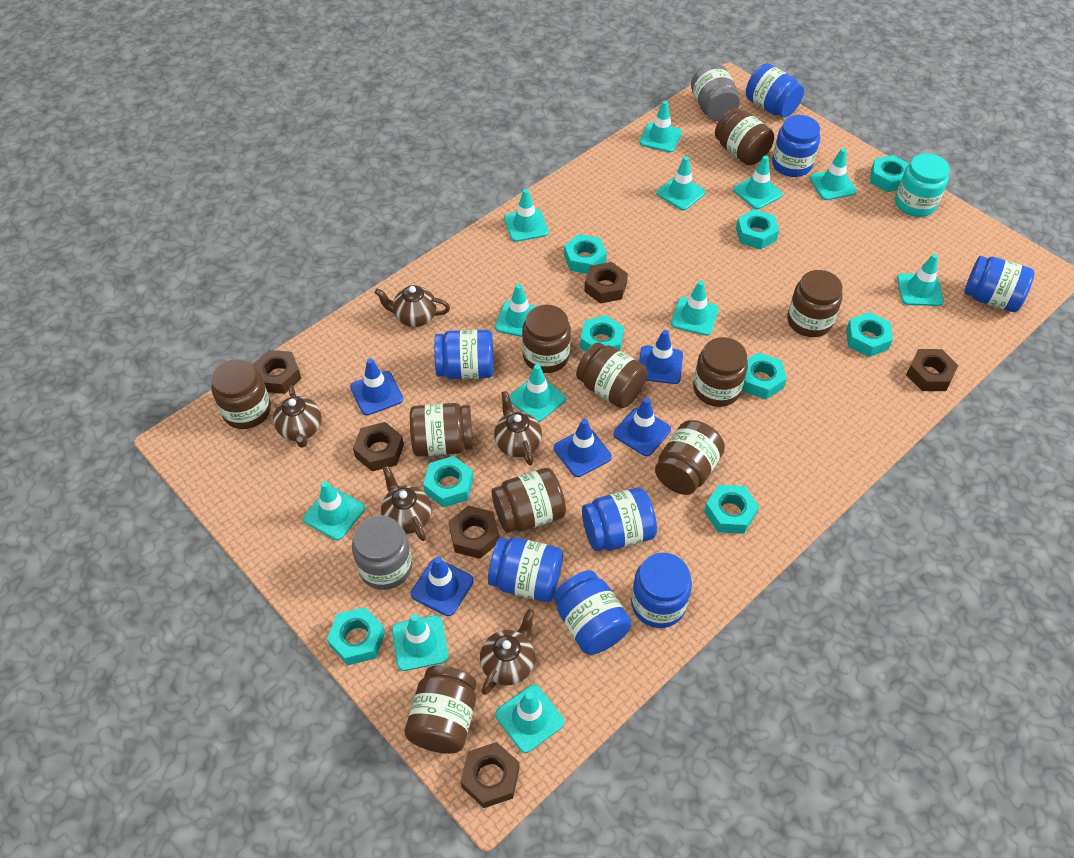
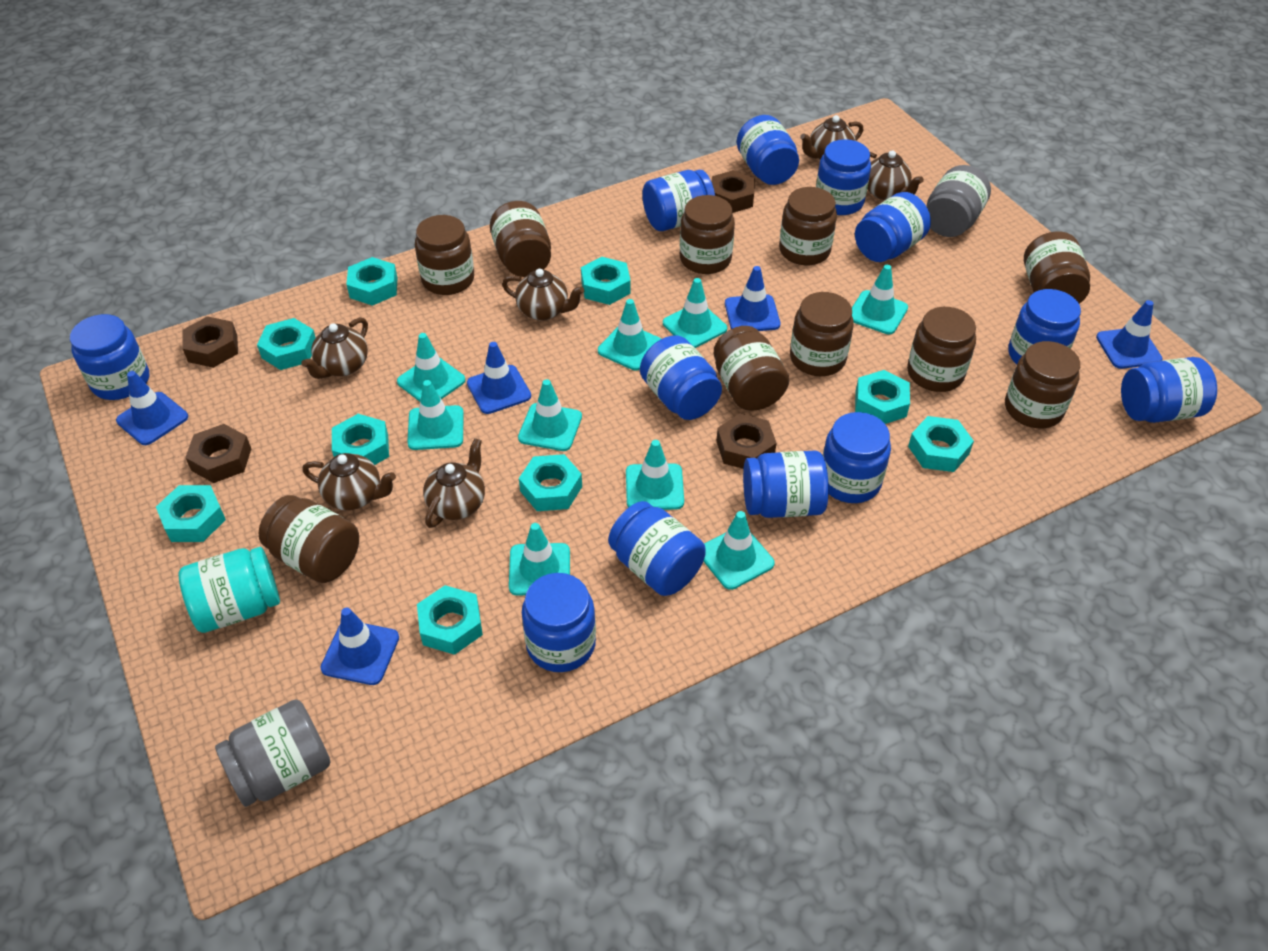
blue jar: 8 -> 12
brown nut: 6 -> 4
brown teapot: 5 -> 6
turquoise traffic cone: 12 -> 9

